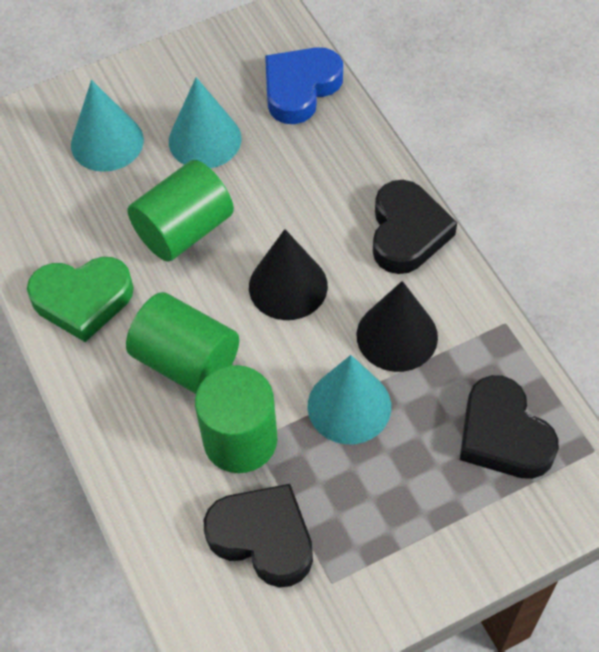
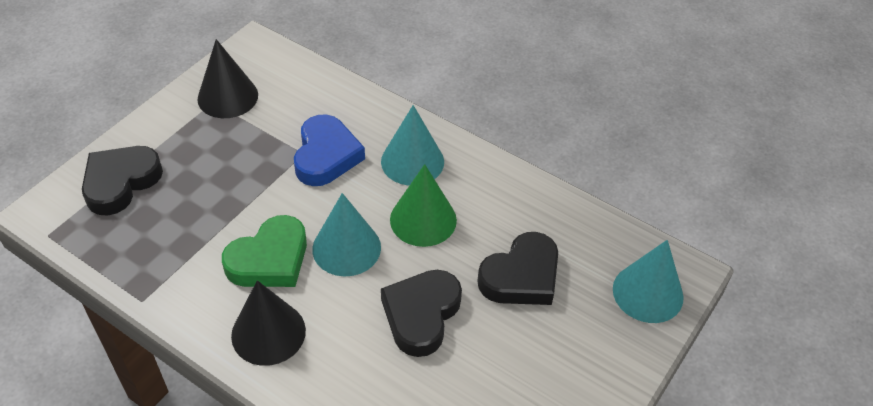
green cone: 0 -> 1
green cylinder: 3 -> 0

